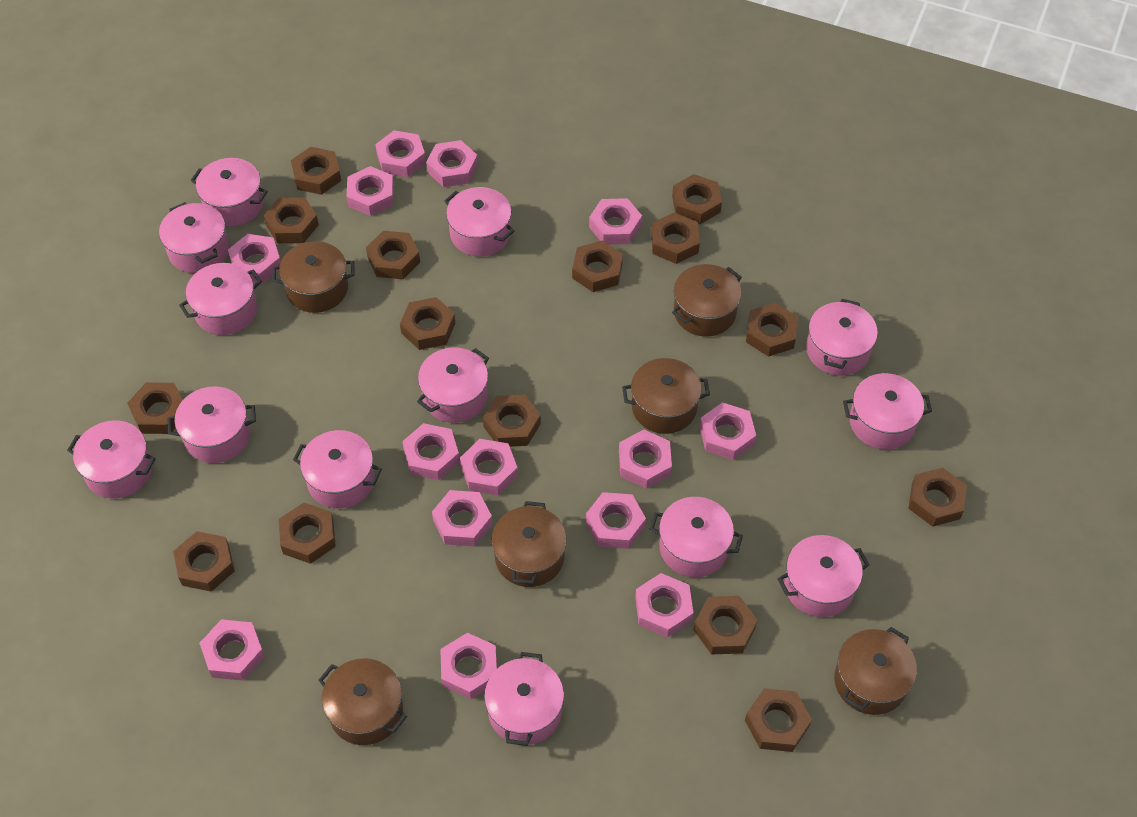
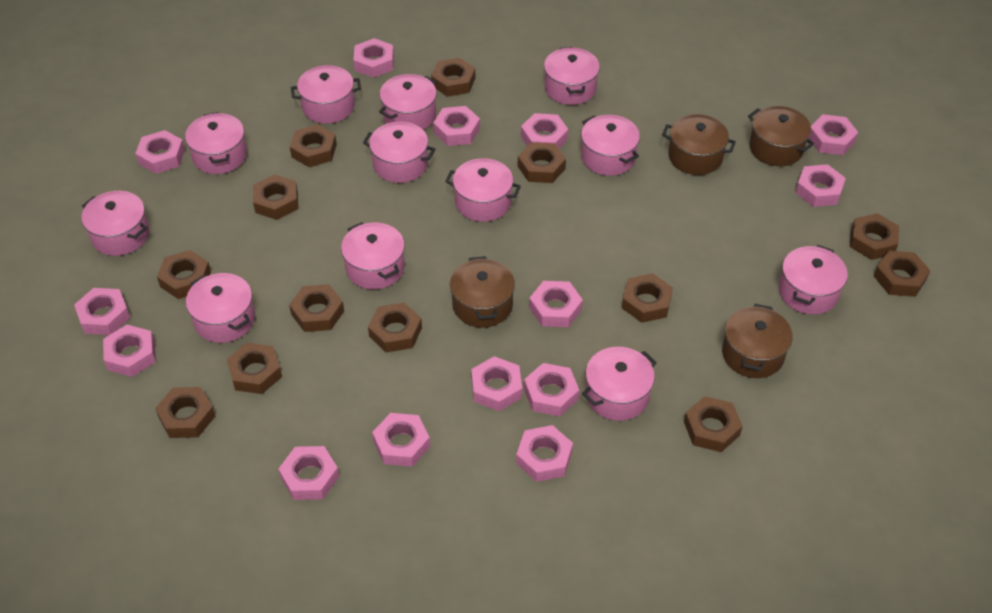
brown nut: 15 -> 13
brown pot: 6 -> 4
pink pot: 13 -> 12

